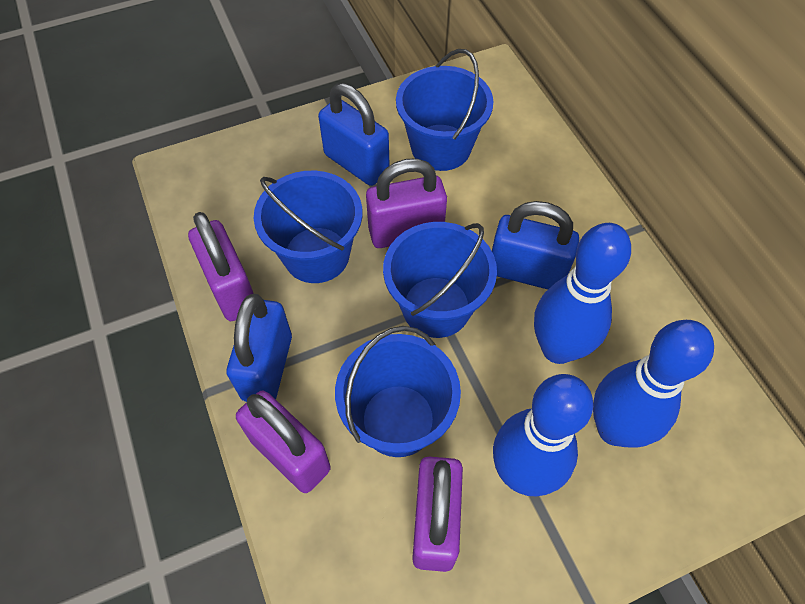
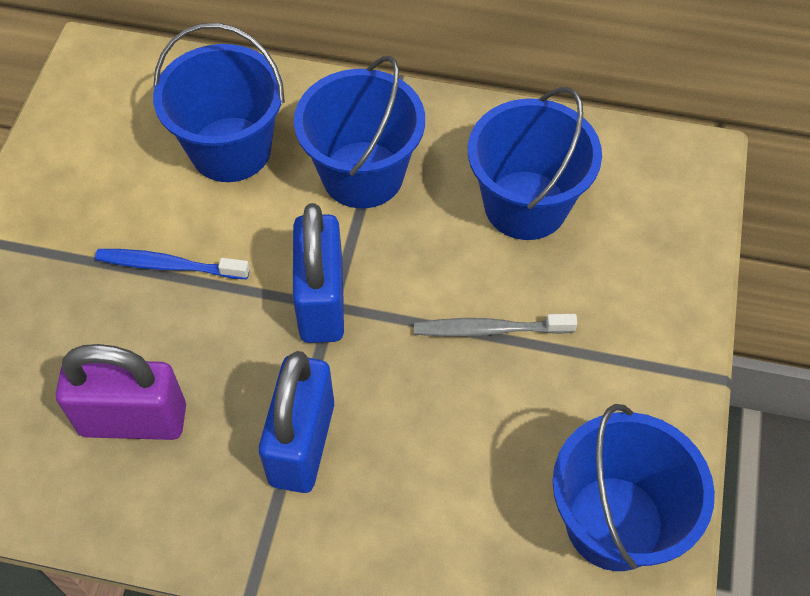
blue bowling pin: 3 -> 0
blue padlock: 3 -> 2
blue toothbrush: 0 -> 1
grey toothbrush: 0 -> 1
purple padlock: 4 -> 1

